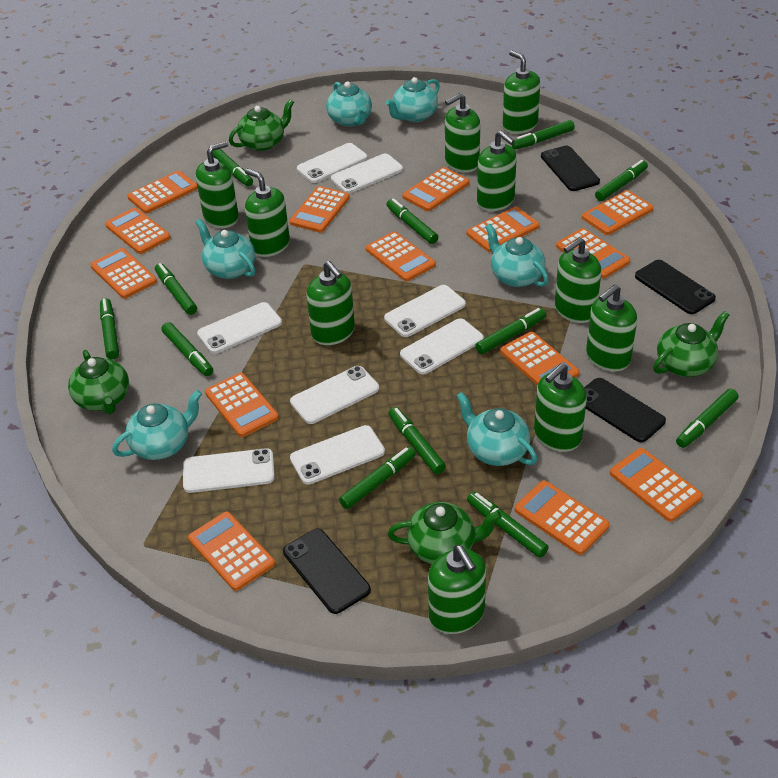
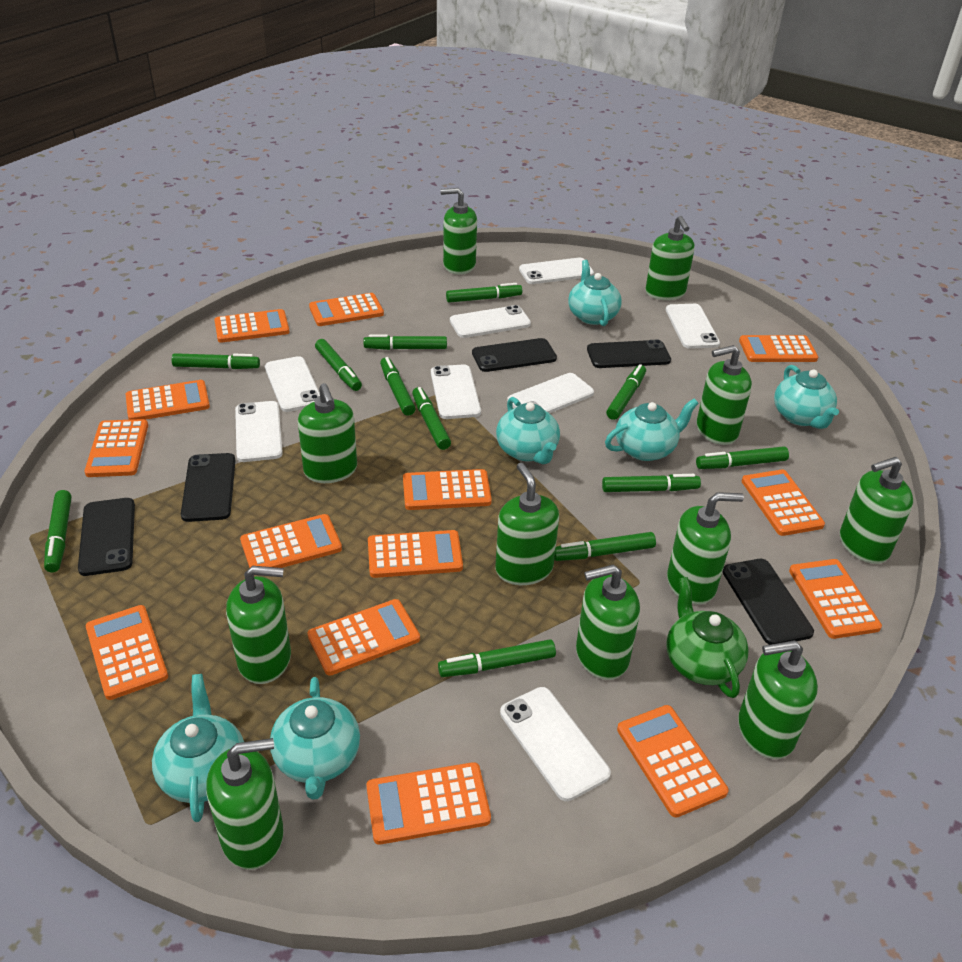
black phone: 4 -> 5
green soap dispenser: 10 -> 11
green teapot: 4 -> 1

